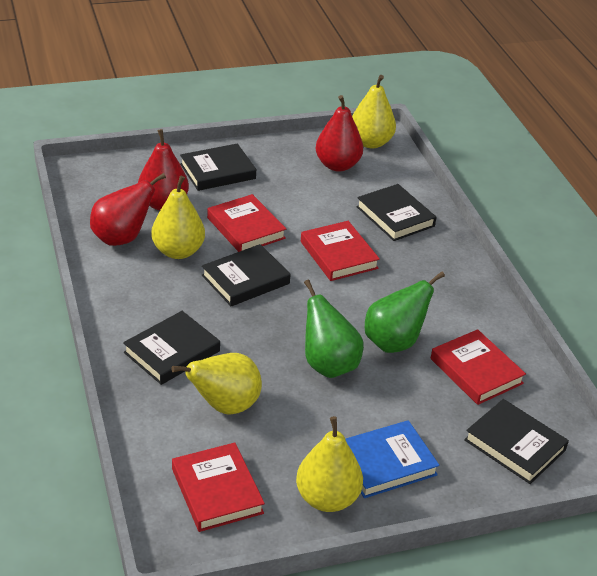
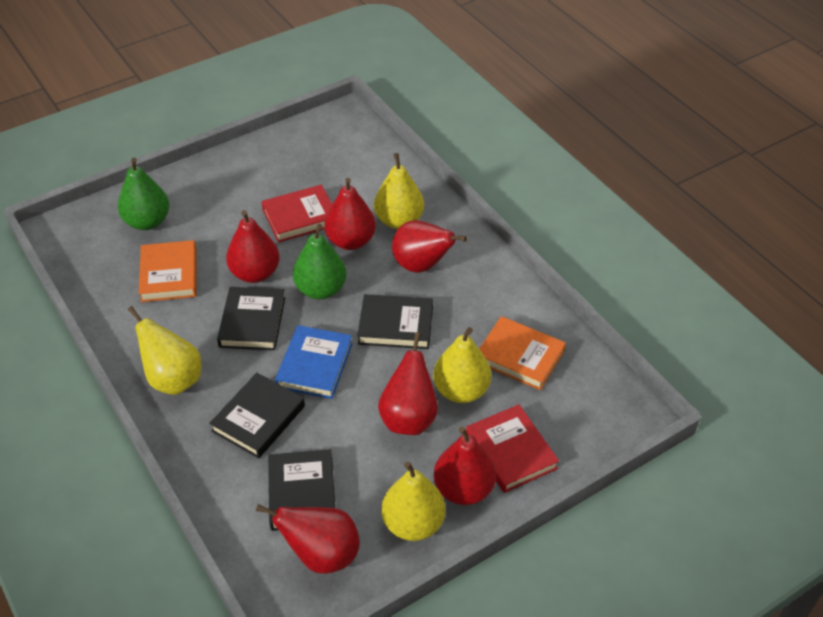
black book: 5 -> 4
orange book: 0 -> 2
red book: 4 -> 2
red pear: 3 -> 6

